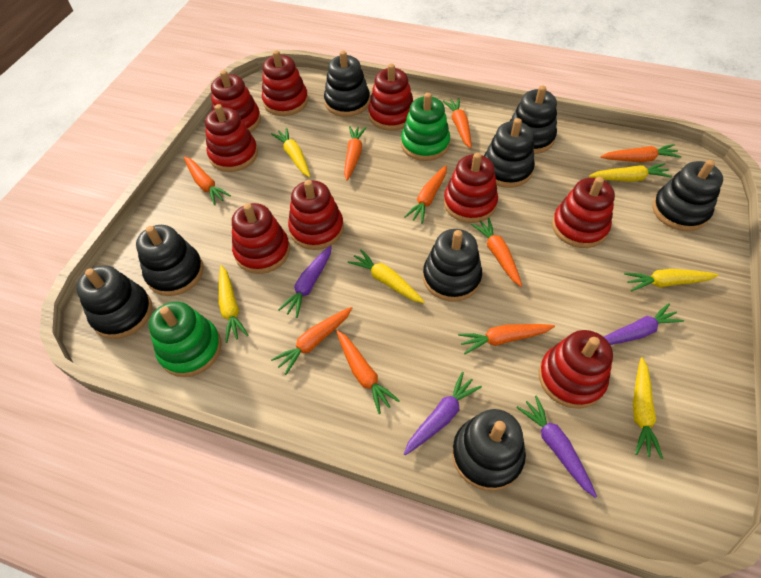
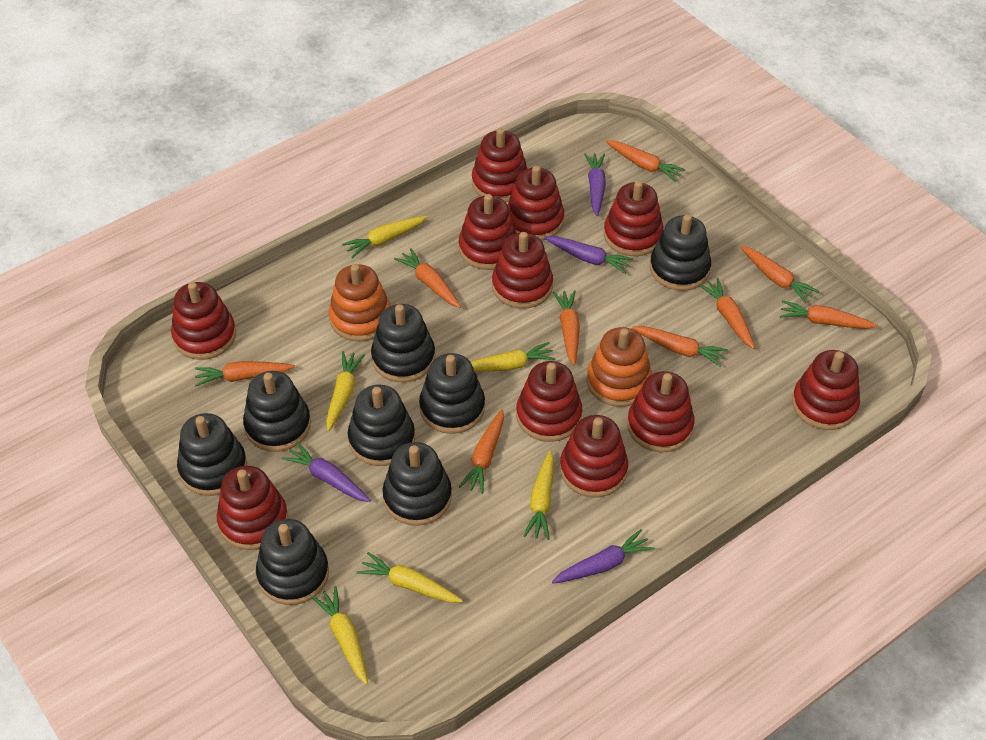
green stacking toy: 2 -> 0
orange stacking toy: 0 -> 2
red stacking toy: 9 -> 11

